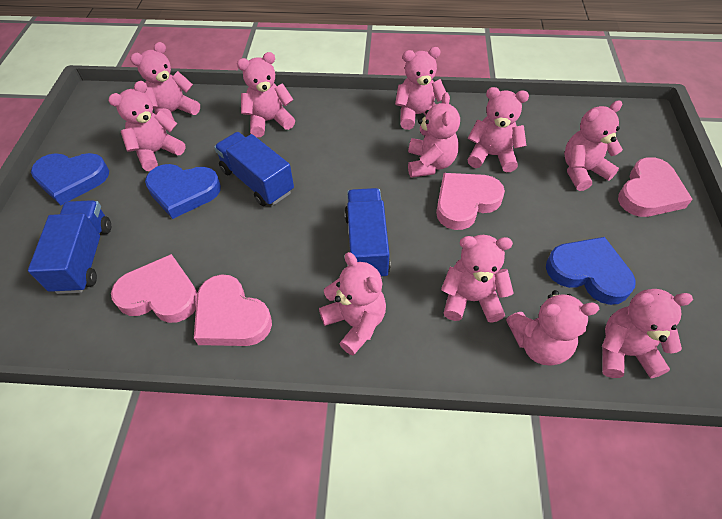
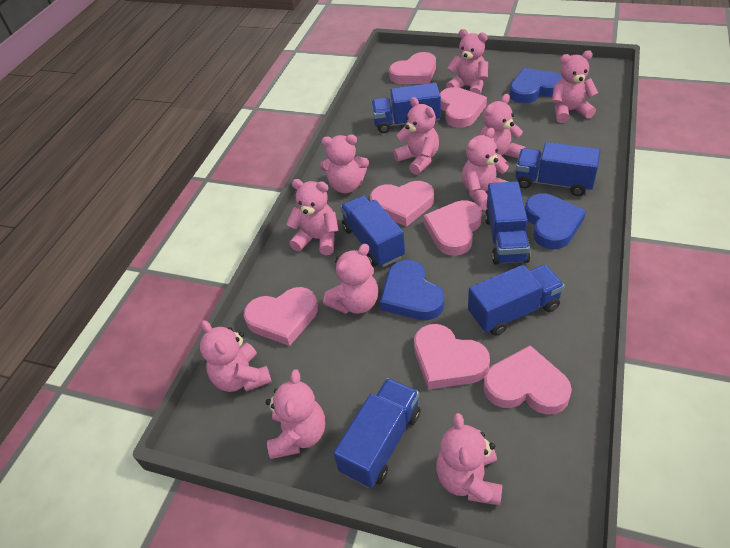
blue truck: 3 -> 6
pink heart: 4 -> 7

